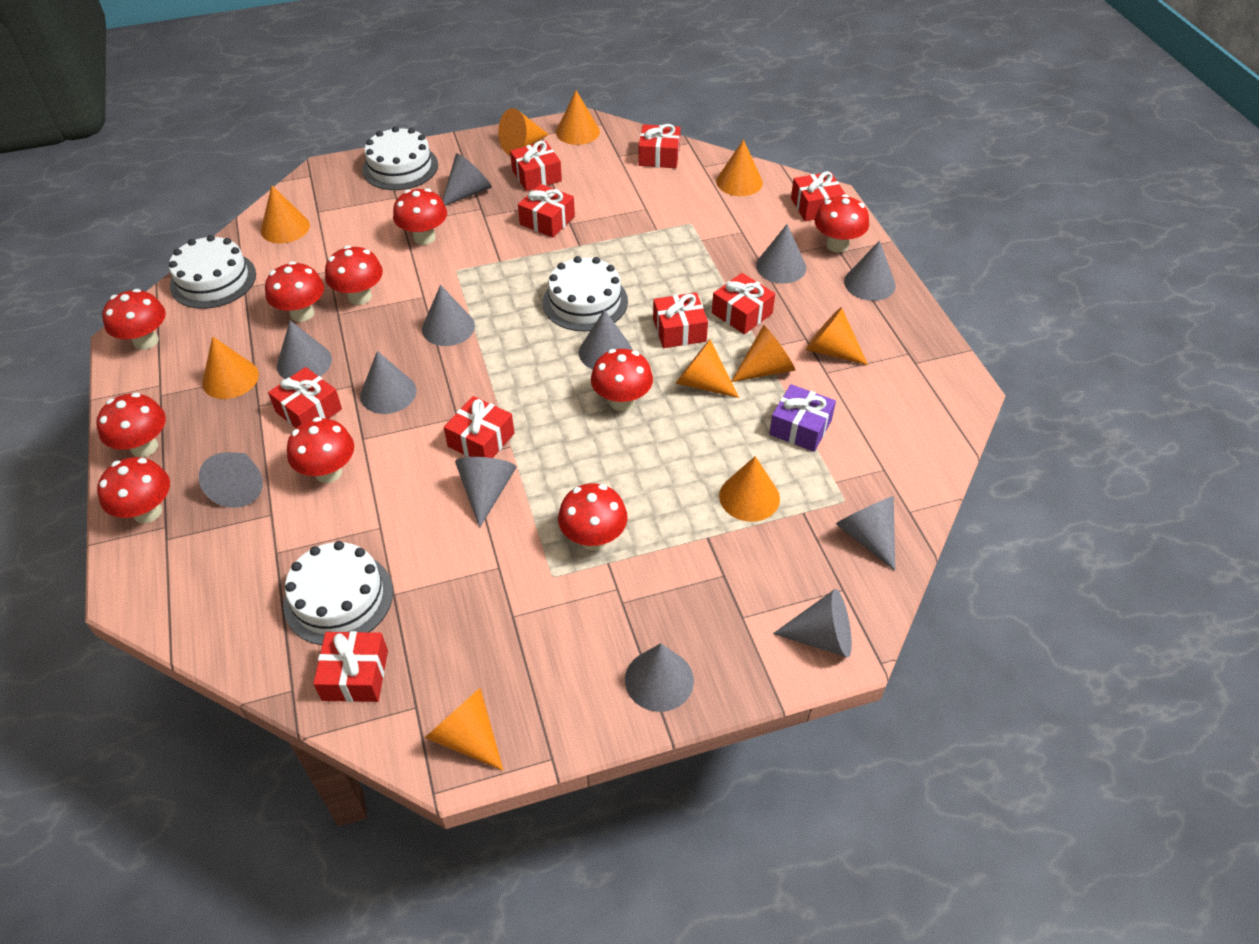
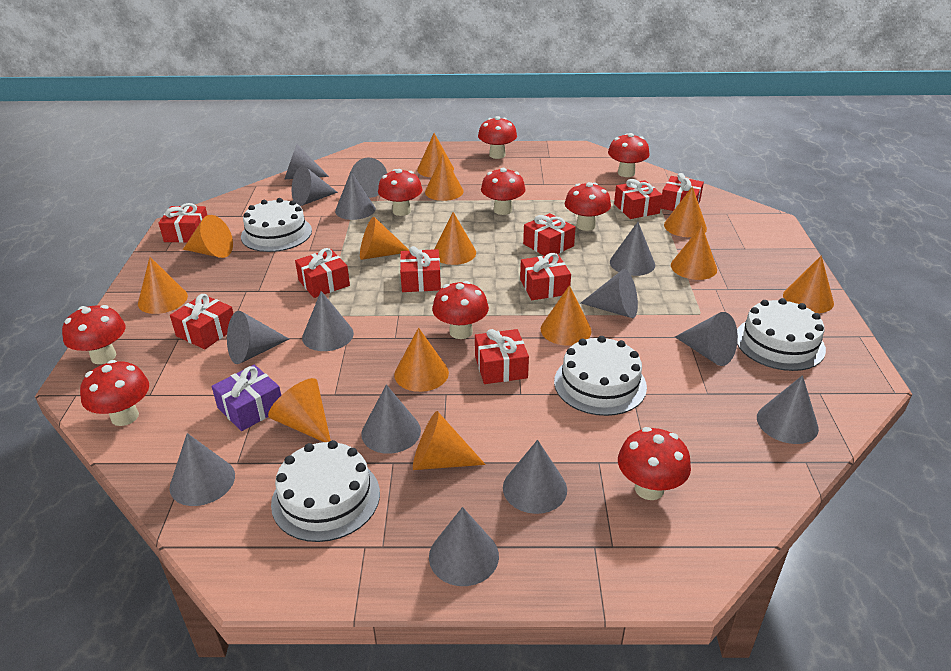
grey cone: 12 -> 14
orange cone: 10 -> 13
red mushroom: 10 -> 9

